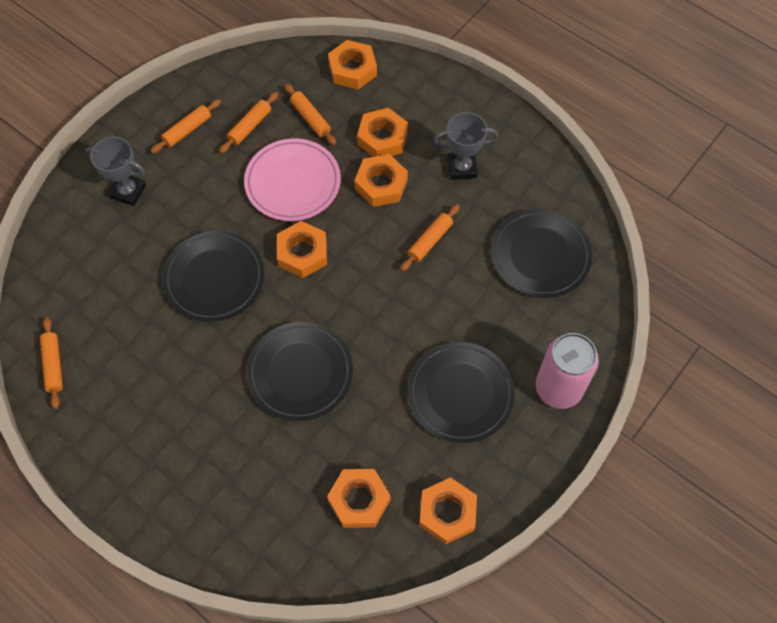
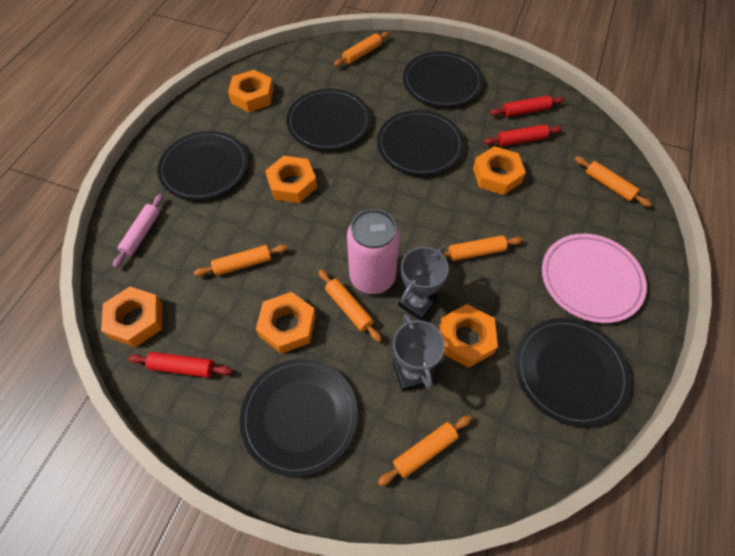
black plate: 4 -> 6
orange rolling pin: 5 -> 6
pink rolling pin: 0 -> 1
red rolling pin: 0 -> 3

